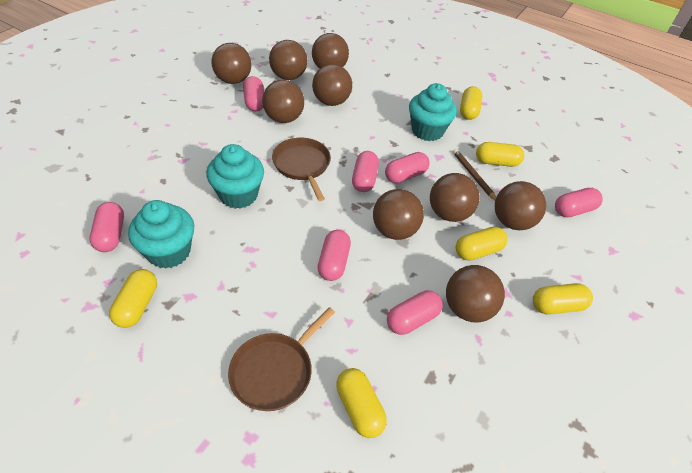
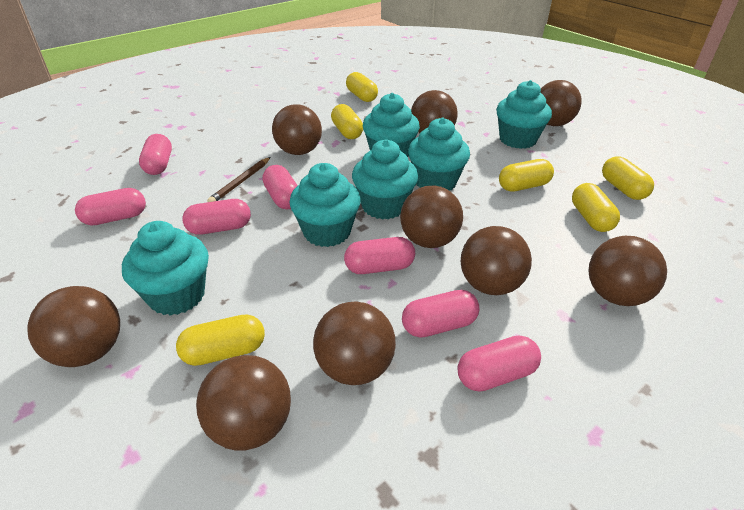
brown pan: 2 -> 0
turquoise cupcake: 3 -> 6

